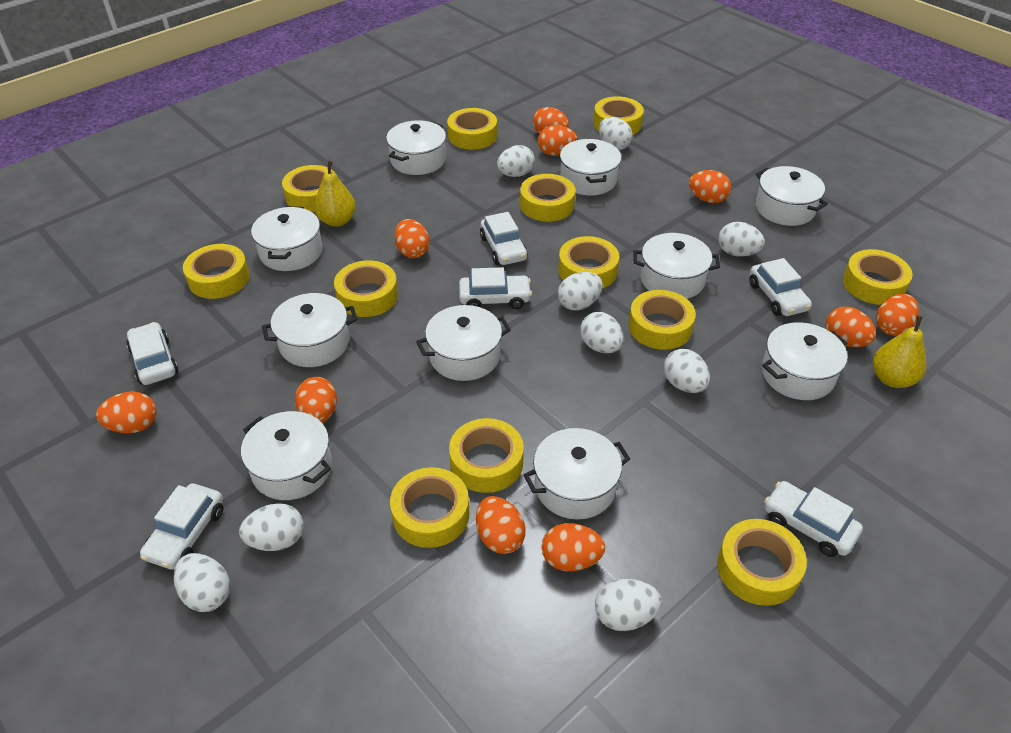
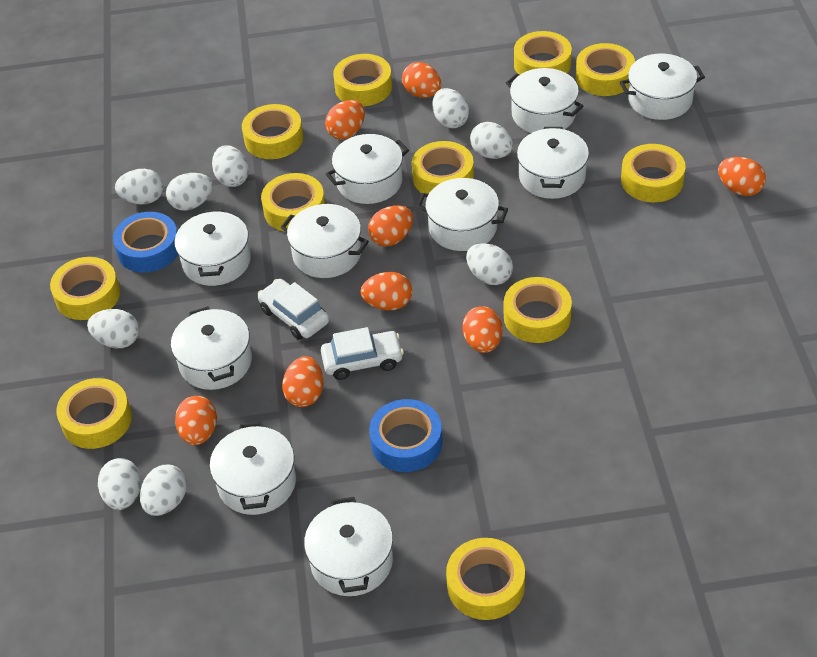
blue tape: 0 -> 2
orange egg: 10 -> 8
white car: 6 -> 2
yellow pear: 2 -> 0
yellow tape: 12 -> 11

